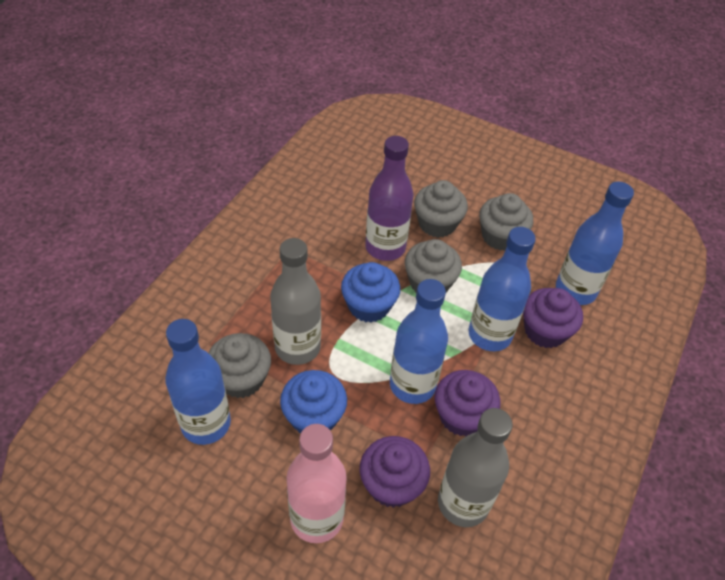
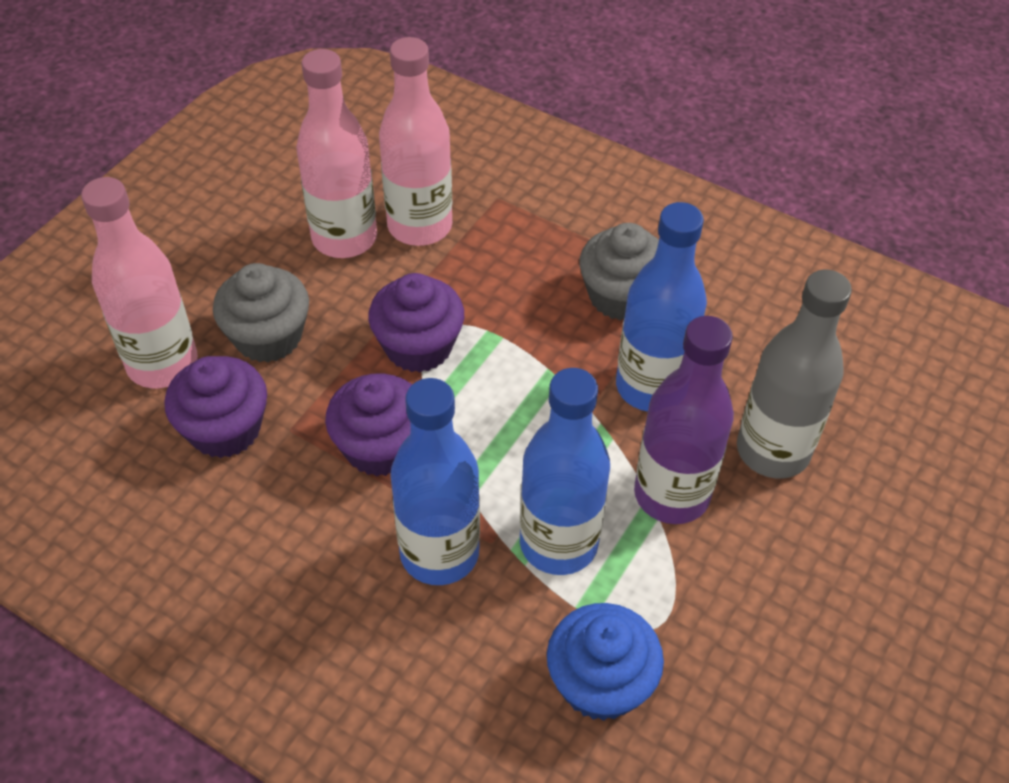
blue bottle: 4 -> 3
blue cupcake: 2 -> 1
grey bottle: 2 -> 1
grey cupcake: 4 -> 2
pink bottle: 1 -> 3

